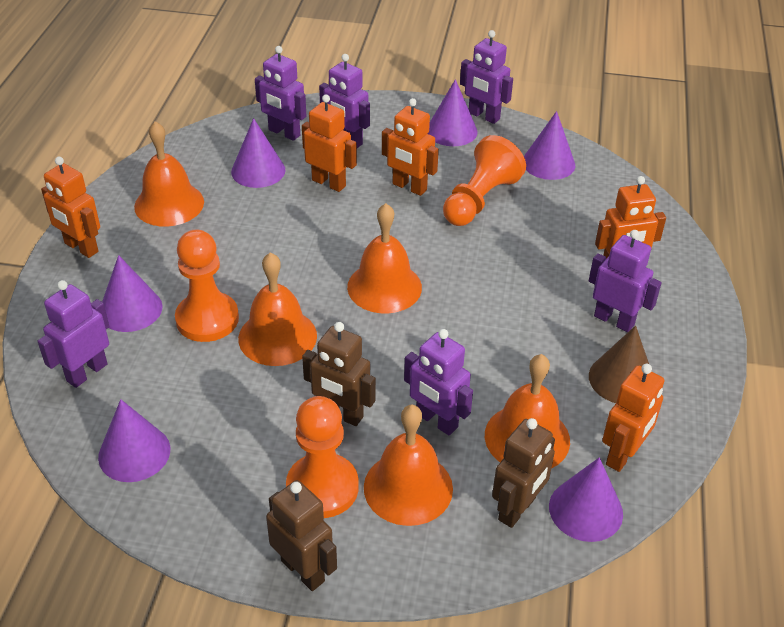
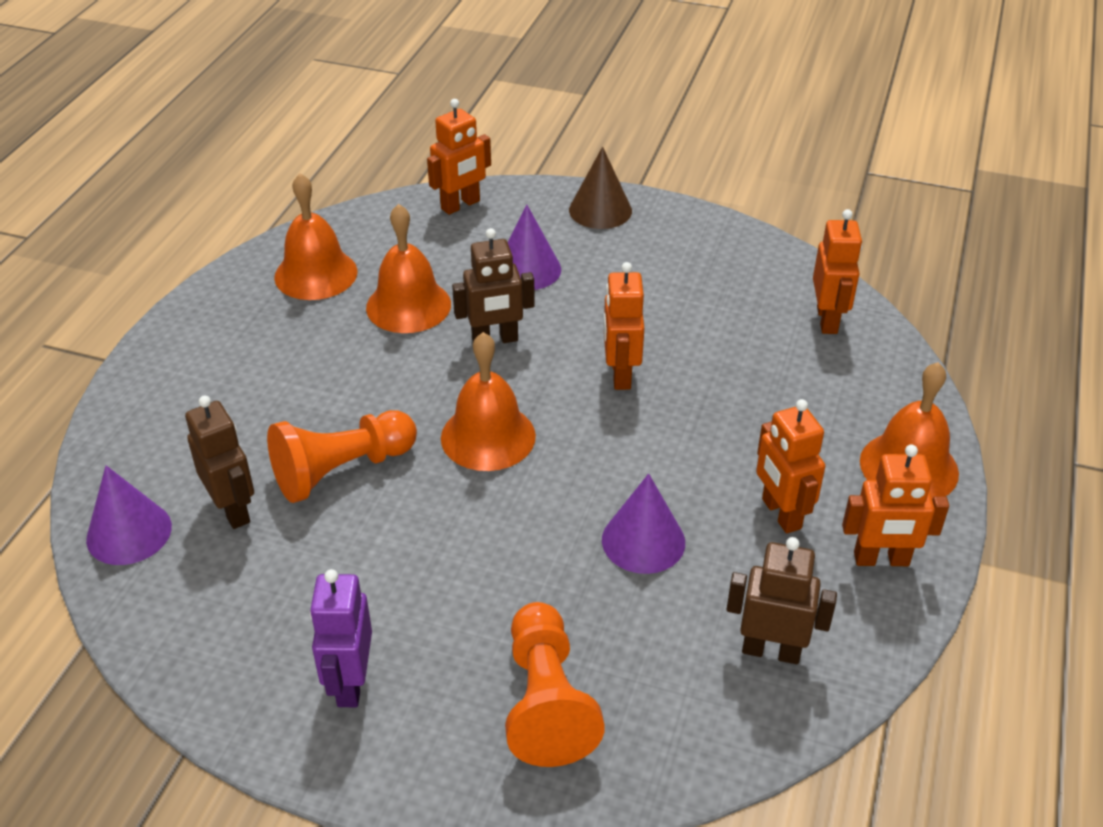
orange bell: 5 -> 4
orange pawn: 3 -> 2
purple cone: 6 -> 3
purple robot: 6 -> 1

